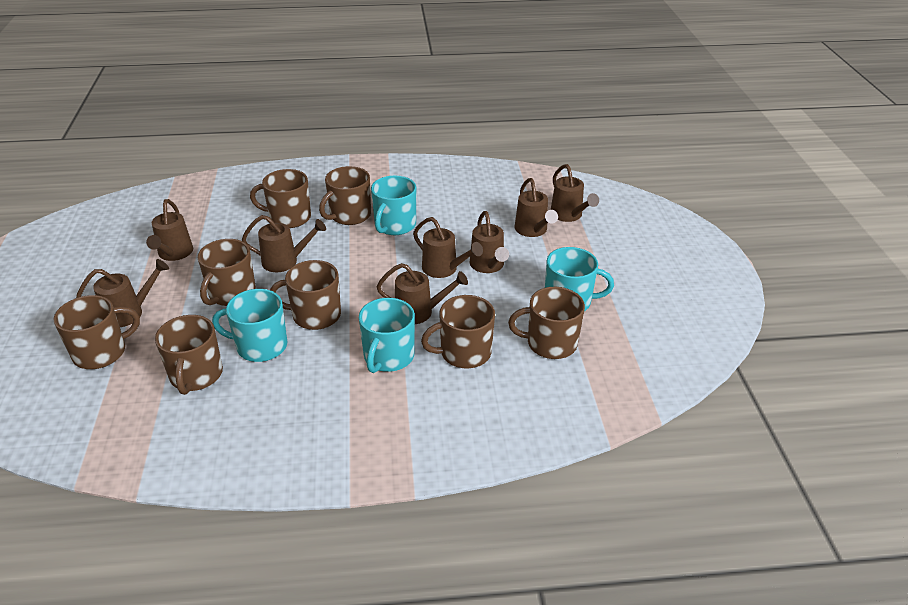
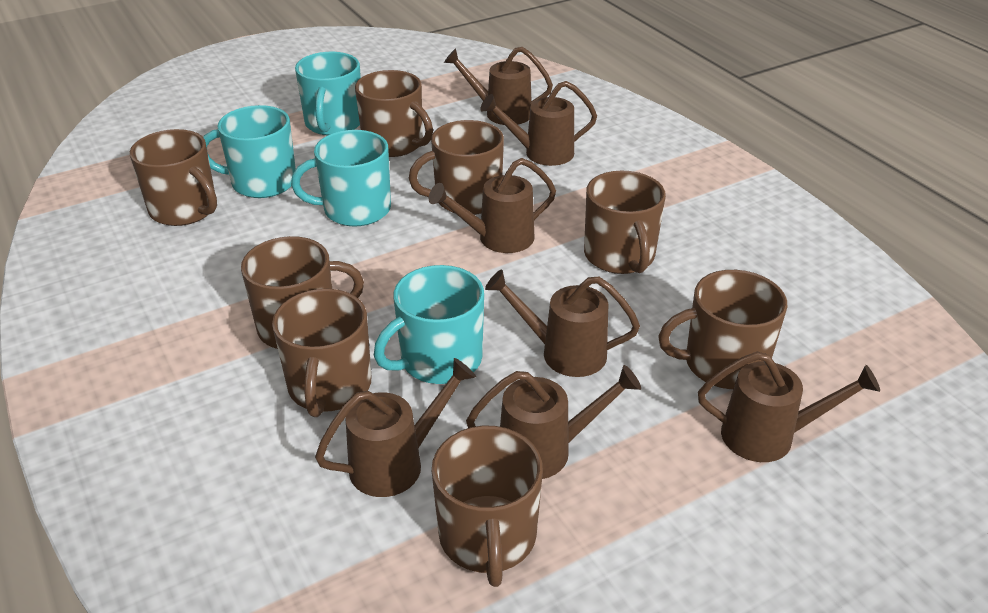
brown watering can: 8 -> 7

